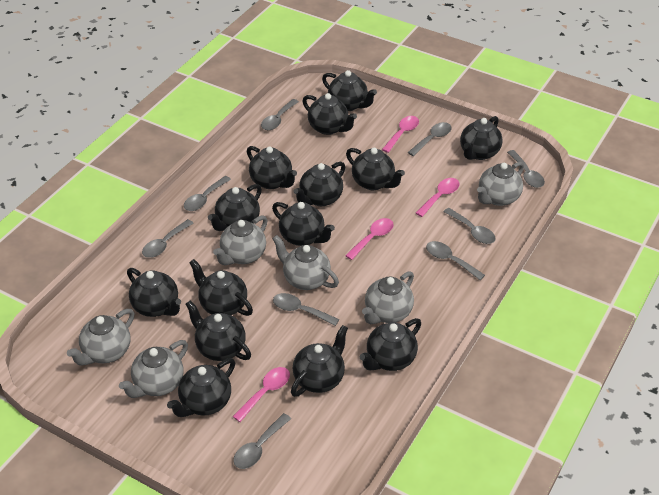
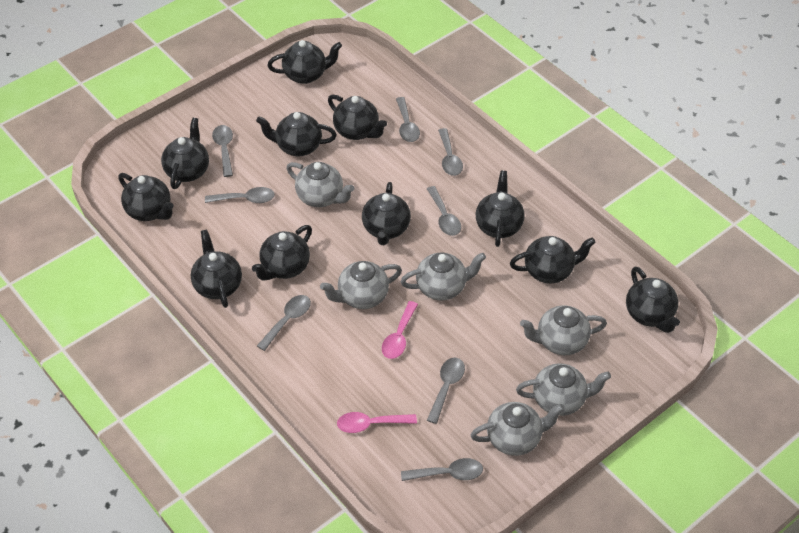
black teapot: 14 -> 11
grey spoon: 9 -> 8
pink spoon: 4 -> 2

